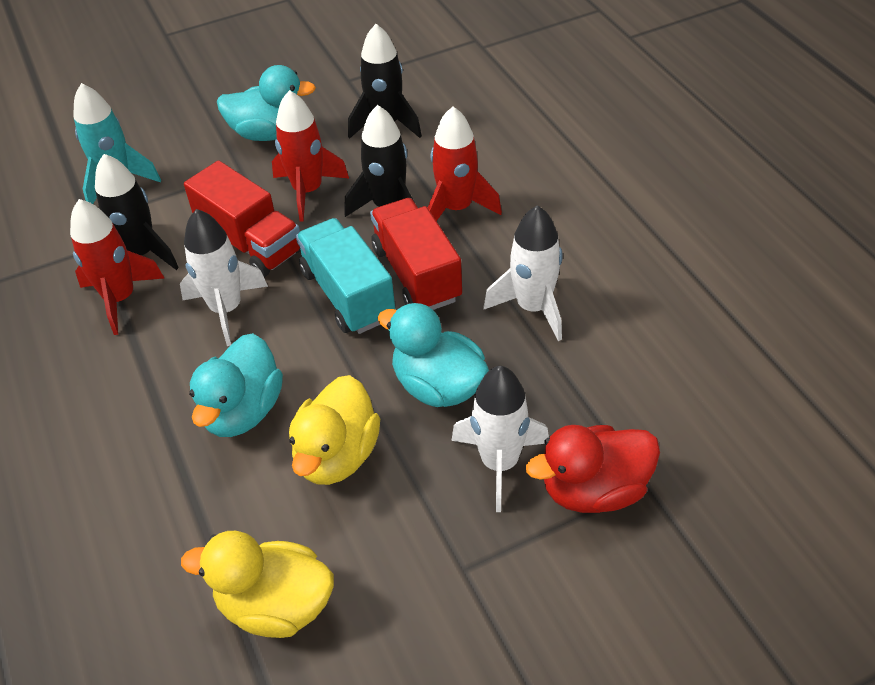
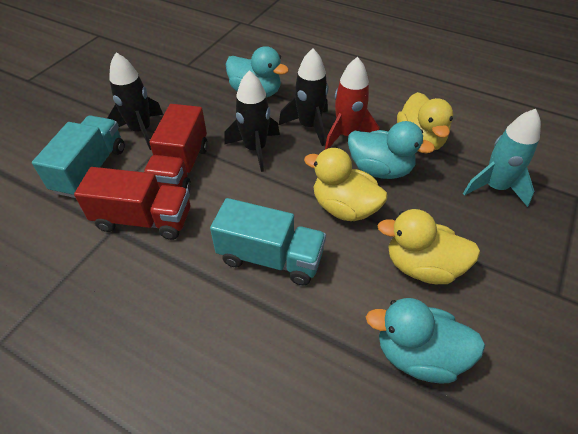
red duck: 1 -> 0
red rocket: 3 -> 1
turquoise truck: 1 -> 2
white rocket: 3 -> 0
yellow duck: 2 -> 3

